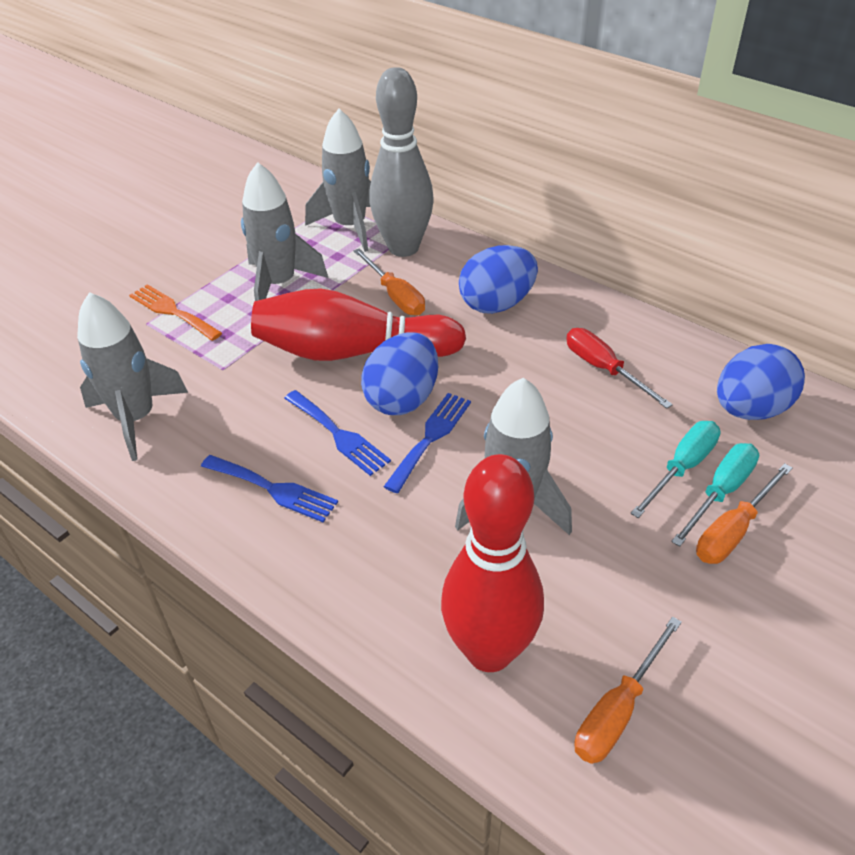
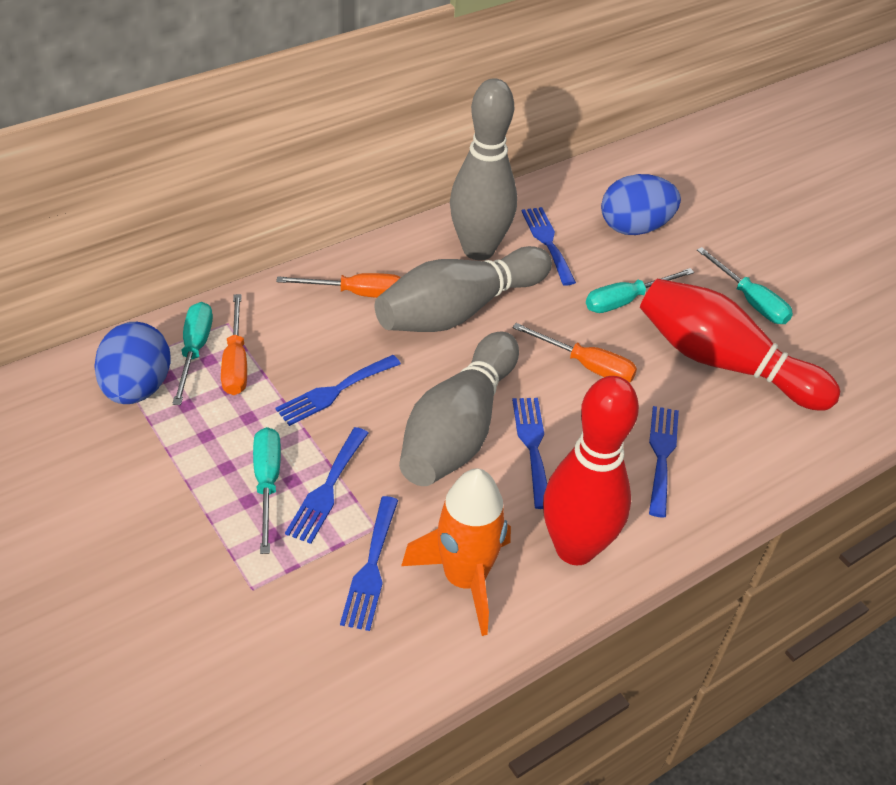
blue egg: 3 -> 2
blue fork: 3 -> 6
grey bowling pin: 1 -> 3
grey rocket: 4 -> 0
orange fork: 1 -> 0
orange rocket: 0 -> 1
red screwdriver: 1 -> 0
turquoise screwdriver: 2 -> 4

